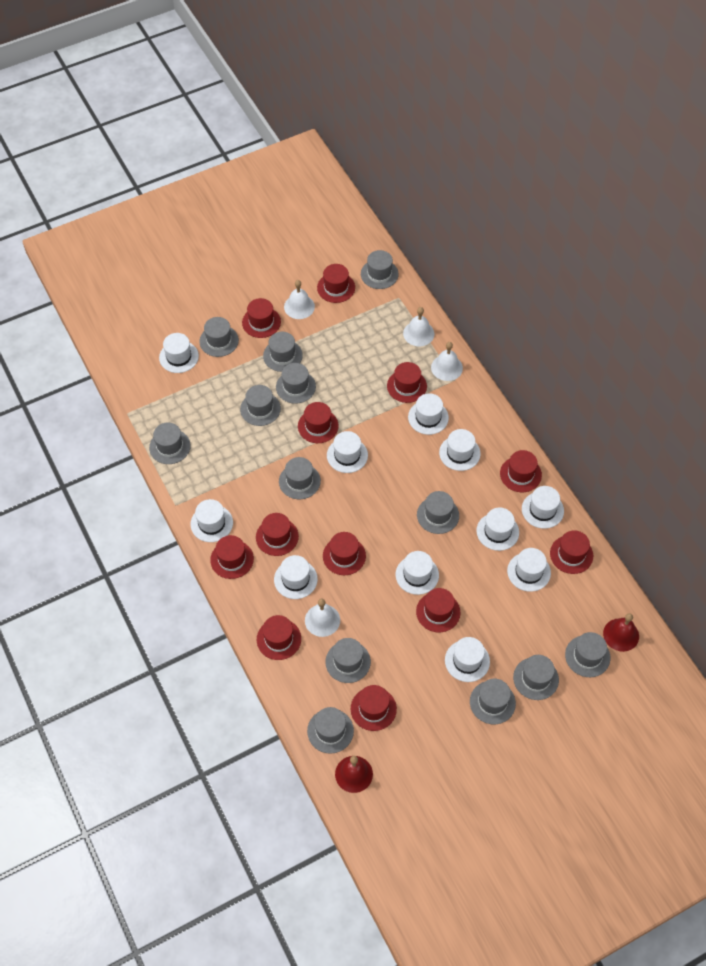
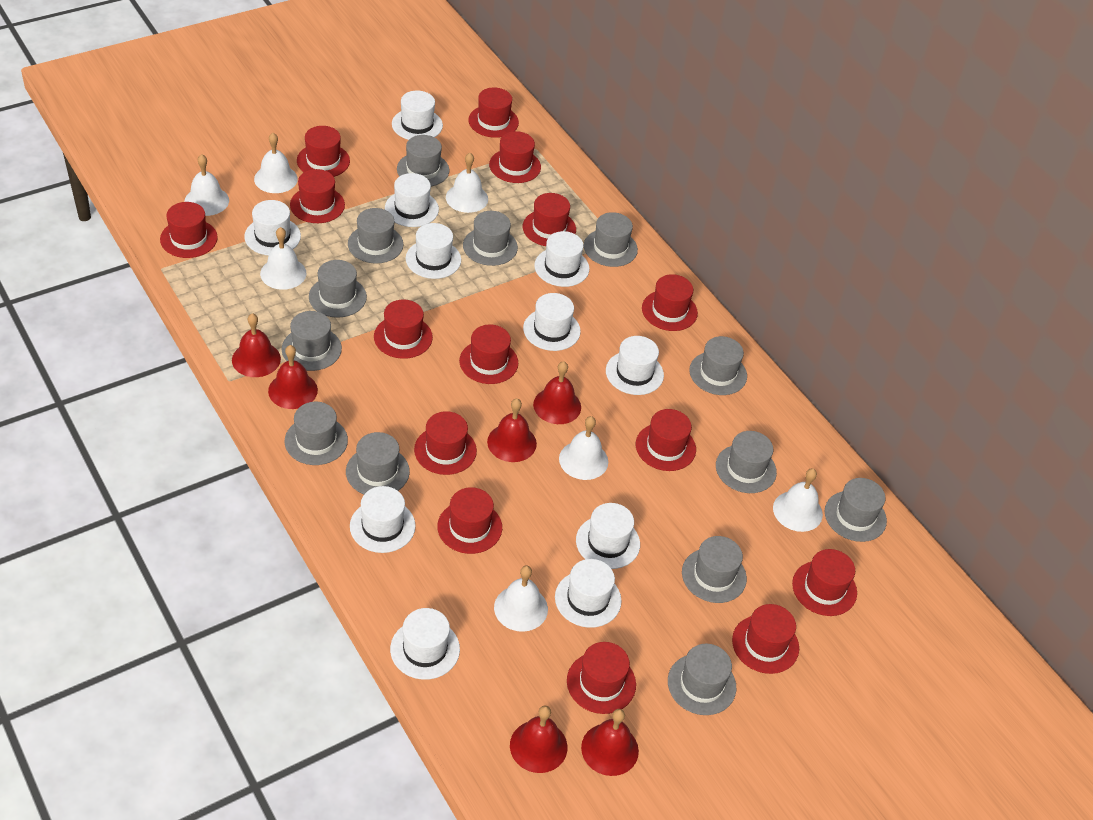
red bell: 2 -> 6
red hat: 12 -> 15
white bell: 4 -> 7

